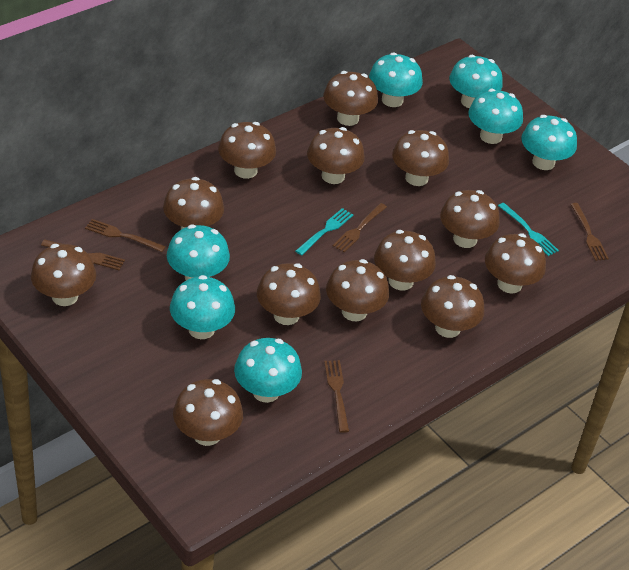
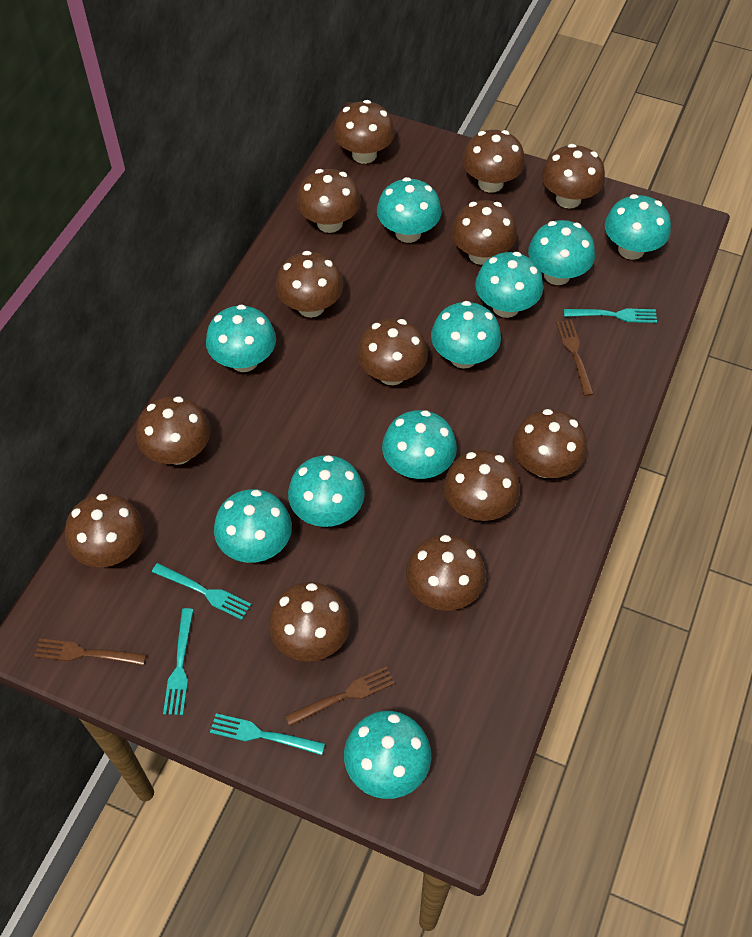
brown fork: 5 -> 3
turquoise fork: 2 -> 4
turquoise mushroom: 7 -> 10

